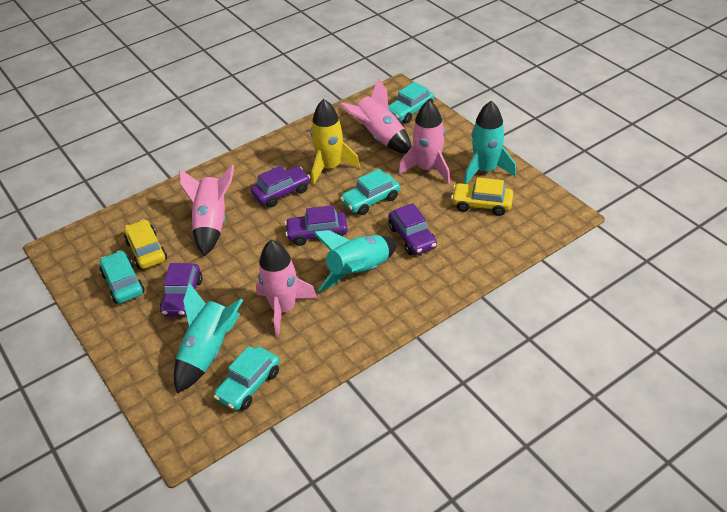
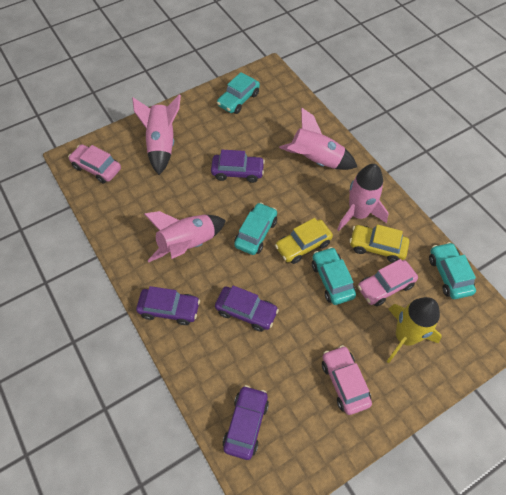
pink car: 0 -> 3
turquoise rocket: 3 -> 0

